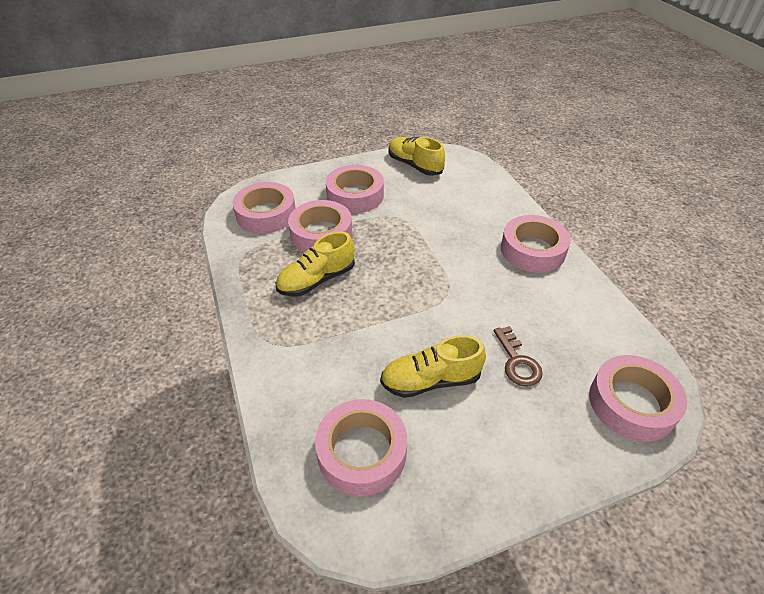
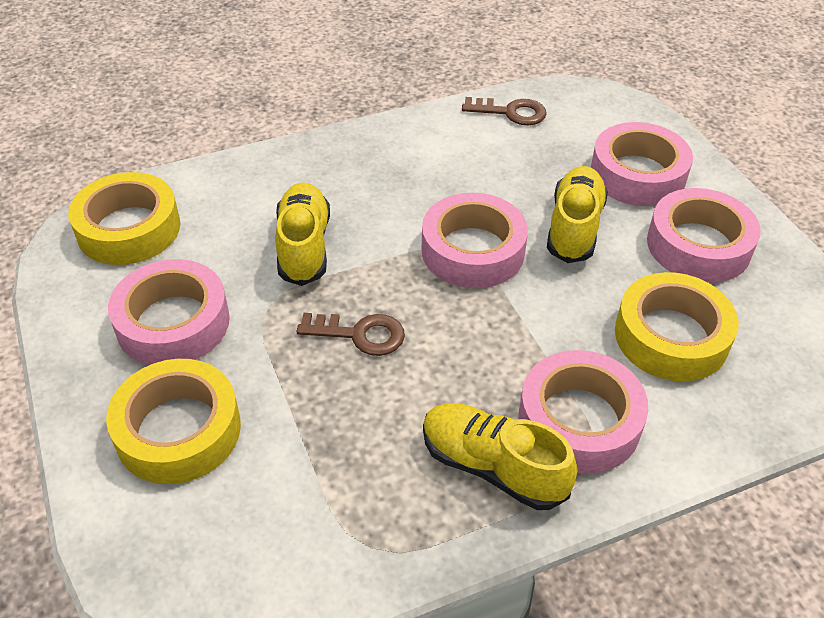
brown key: 1 -> 2
pink tape: 6 -> 5
yellow tape: 0 -> 3

